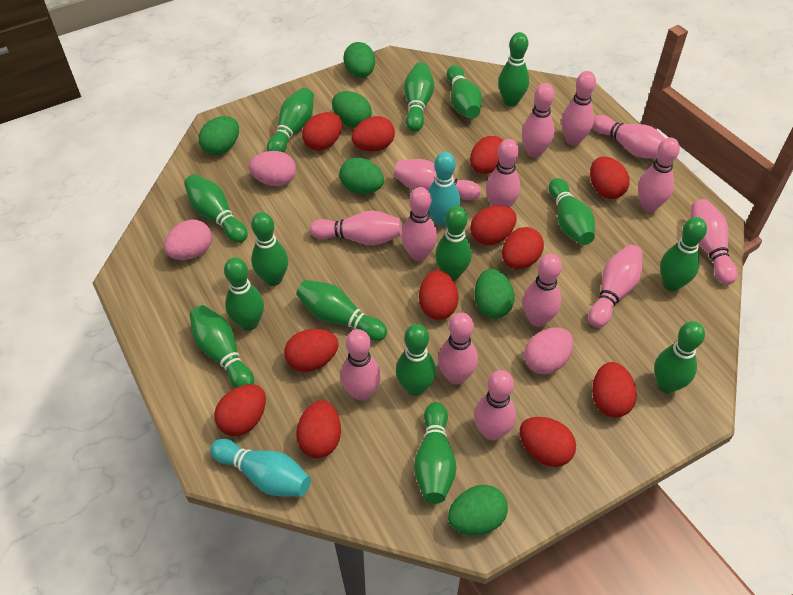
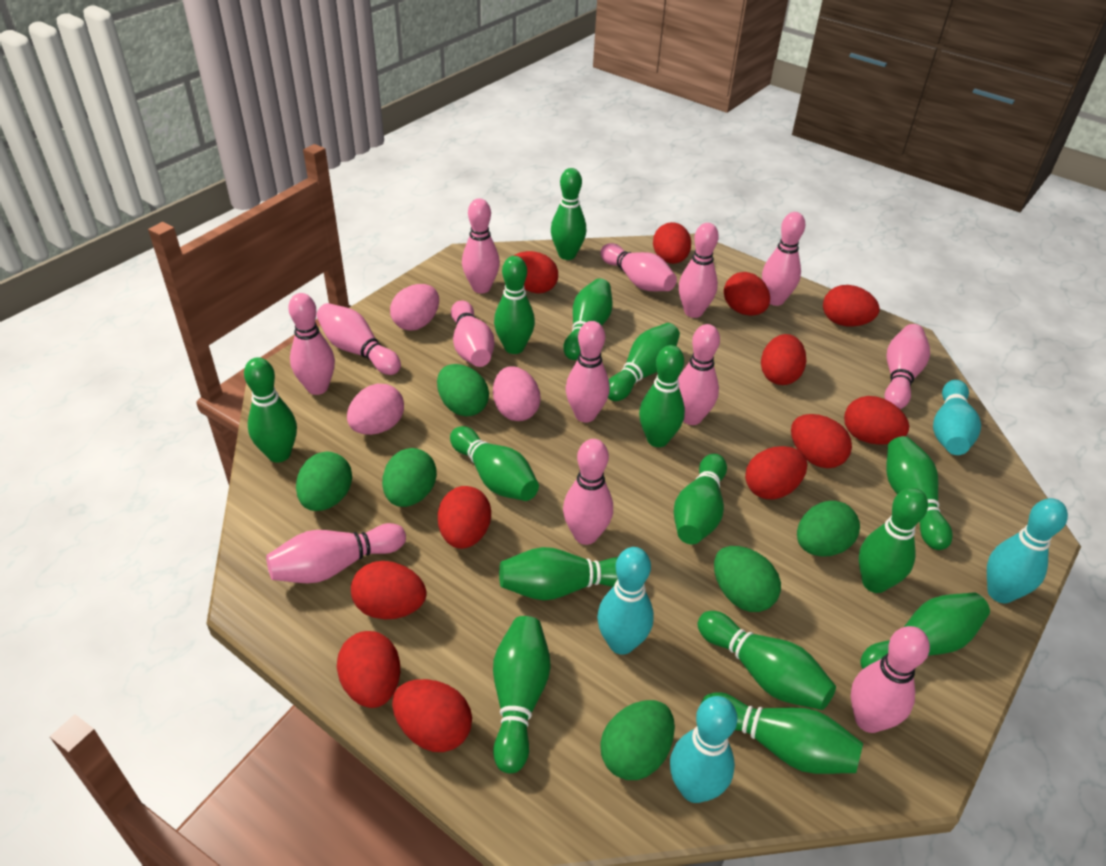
pink bowling pin: 14 -> 13
turquoise bowling pin: 2 -> 4

